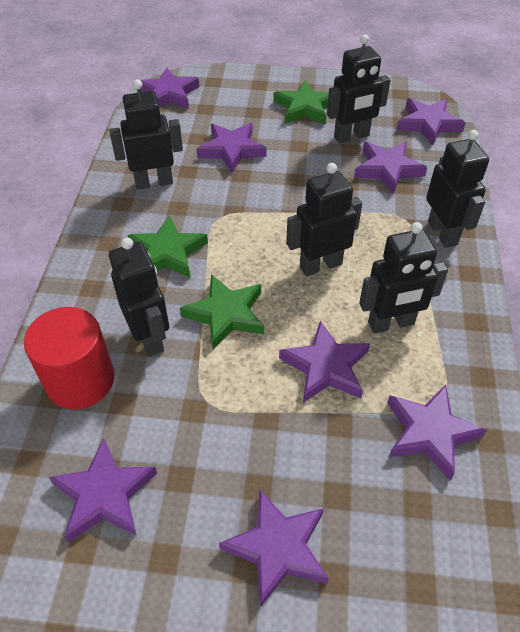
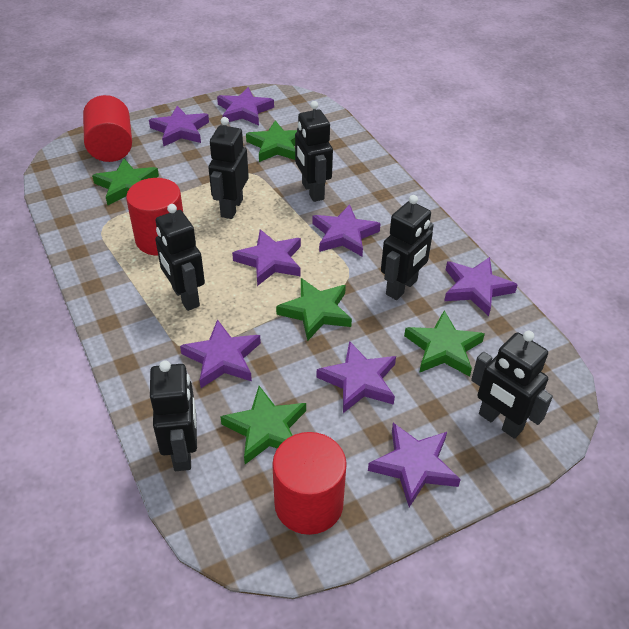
green star: 3 -> 5
red cylinder: 1 -> 3

